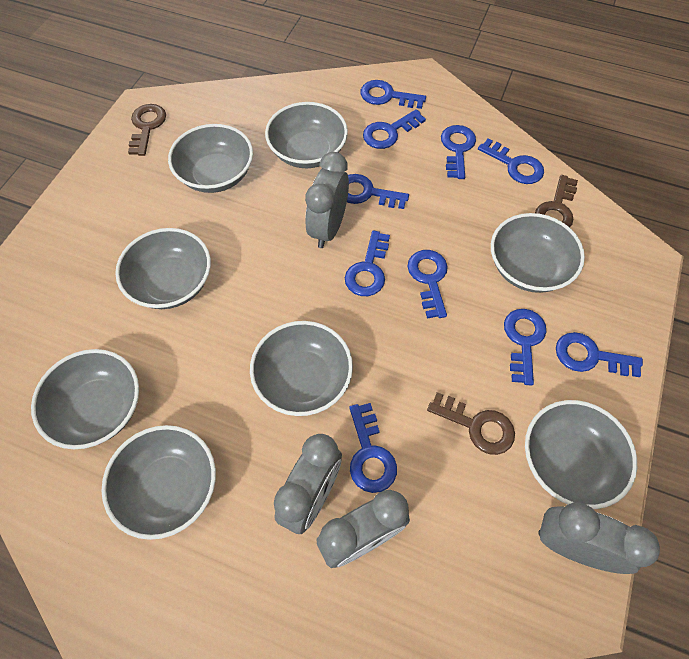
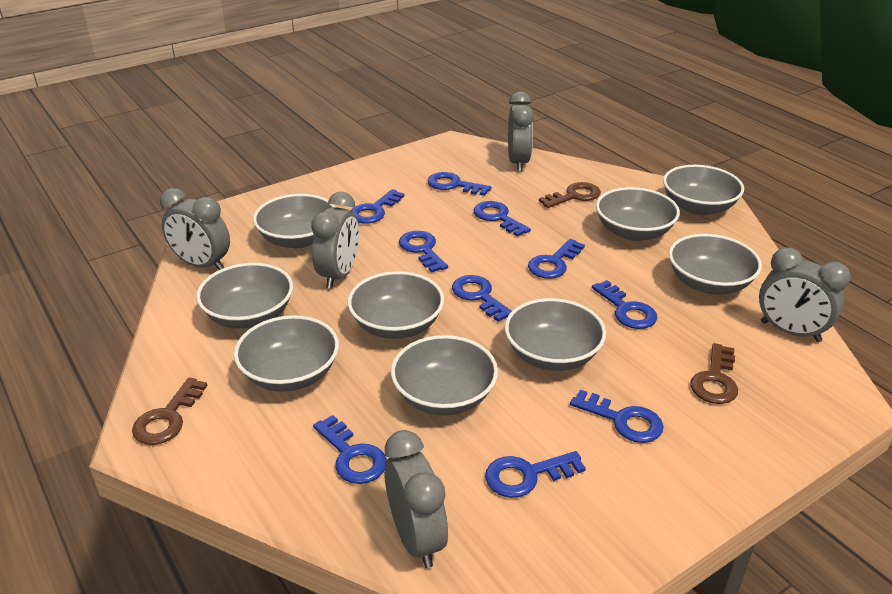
grey bowl: 8 -> 9
grey clock: 4 -> 5

